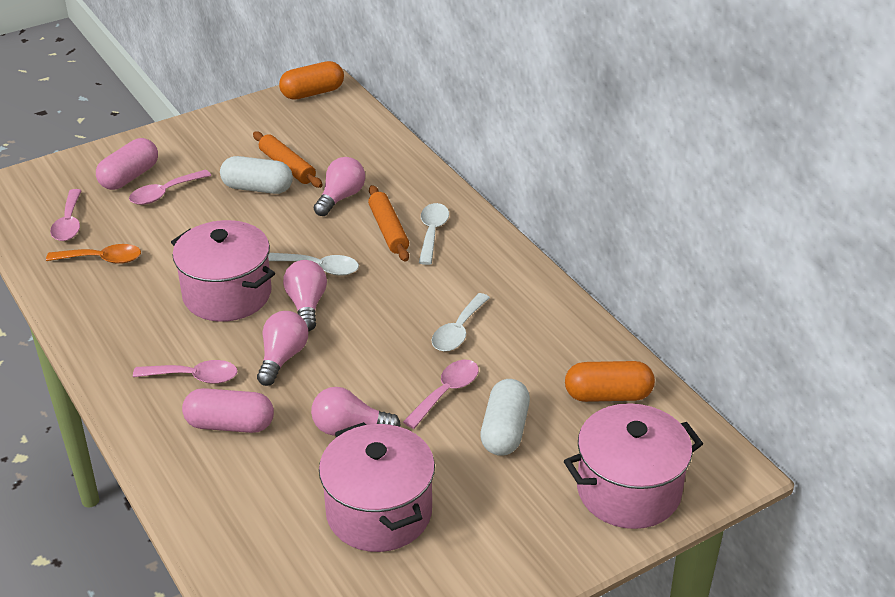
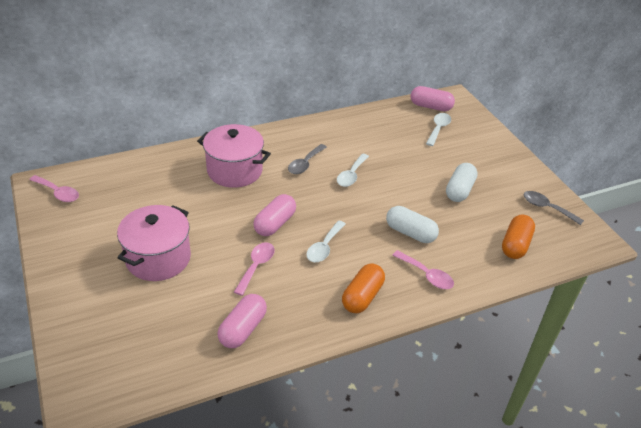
grey spoon: 0 -> 2
orange rolling pin: 2 -> 0
orange spoon: 1 -> 0
pink capsule: 2 -> 3
pink light bulb: 4 -> 0
pink pot: 3 -> 2
pink spoon: 4 -> 3

